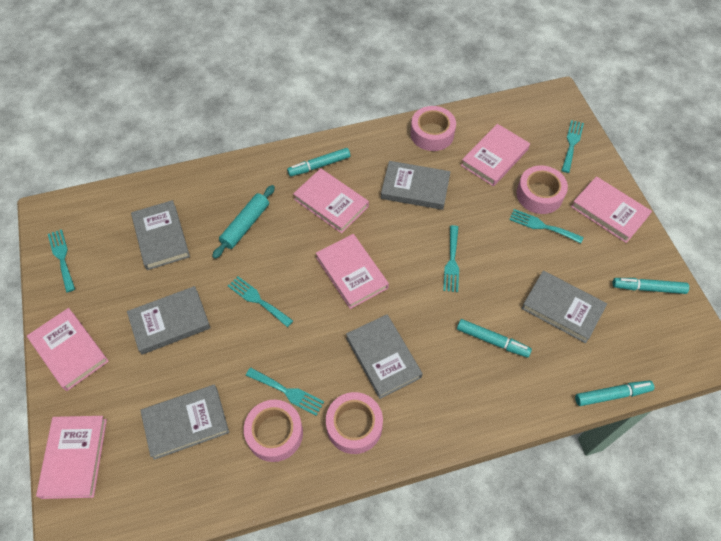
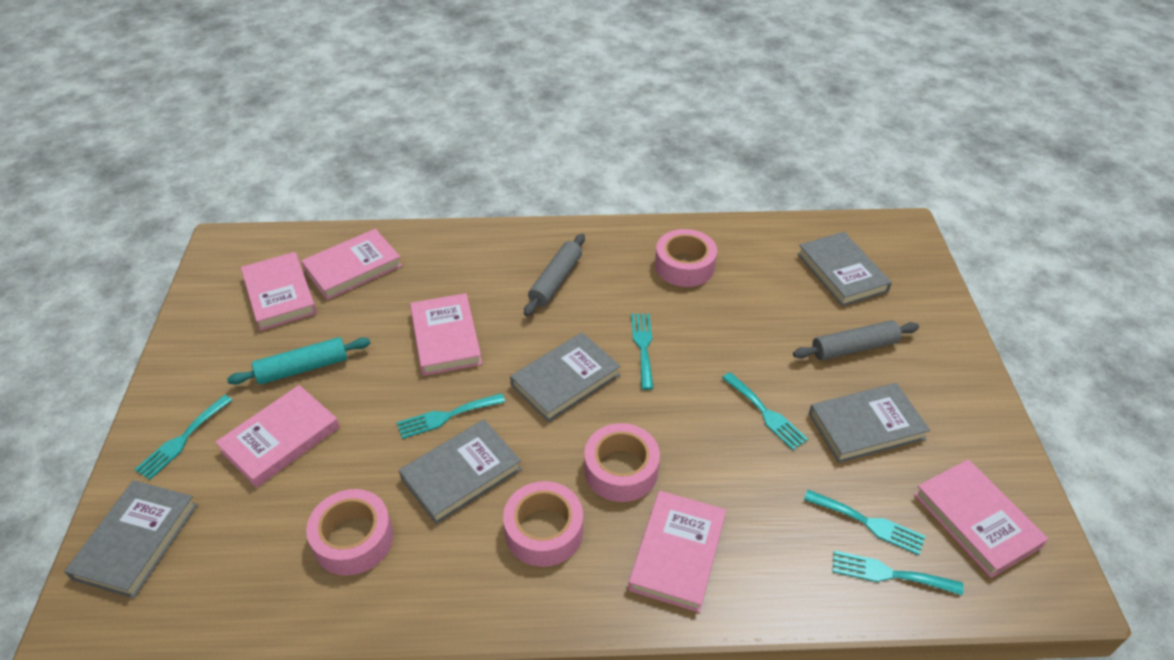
grey book: 6 -> 5
grey rolling pin: 0 -> 2
turquoise marker: 4 -> 0

